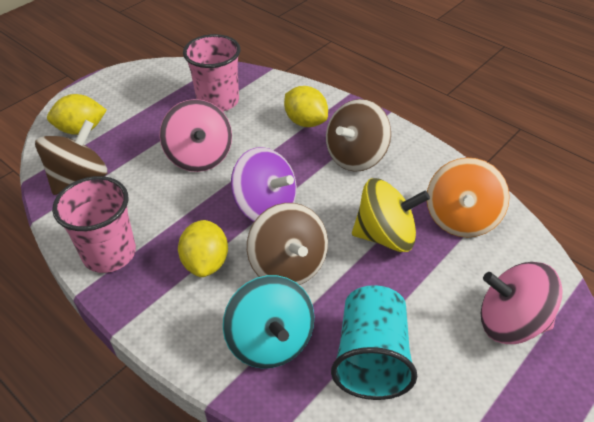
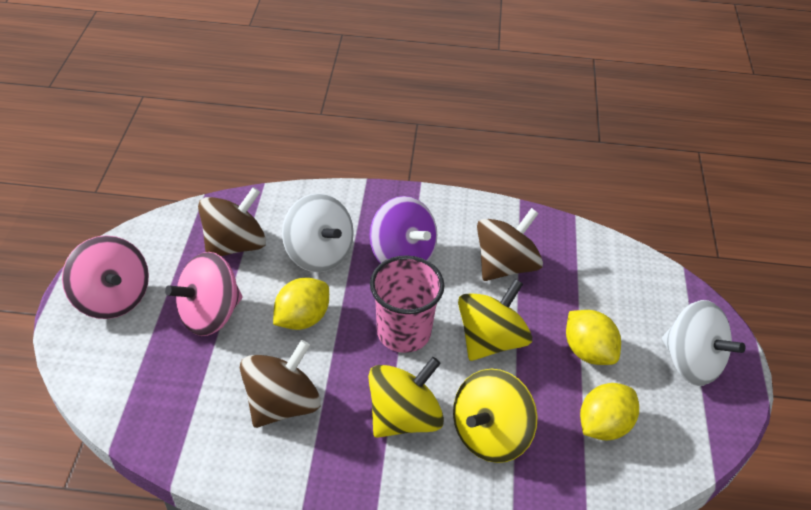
orange spinning top: 1 -> 0
pink cup: 2 -> 1
turquoise cup: 1 -> 0
turquoise spinning top: 1 -> 0
white spinning top: 0 -> 2
yellow spinning top: 1 -> 3

